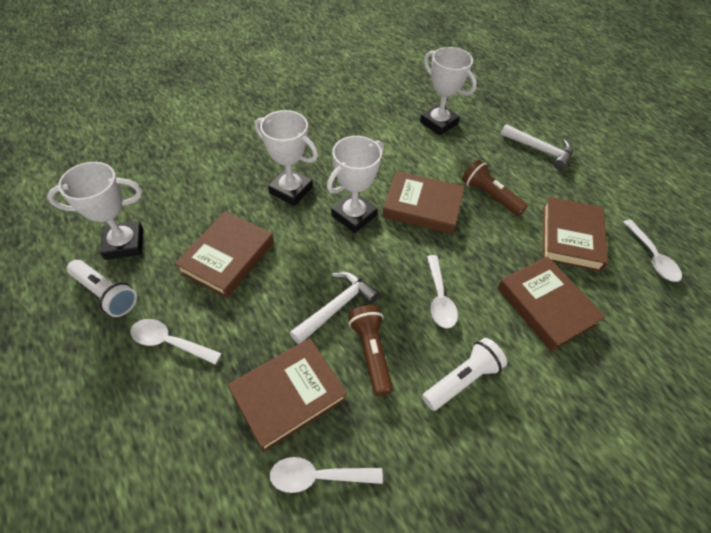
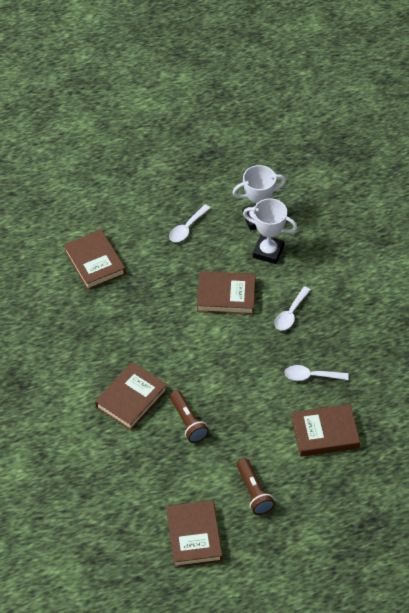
white flashlight: 2 -> 0
white hammer: 2 -> 0
white spoon: 4 -> 3
white trophy: 4 -> 2

